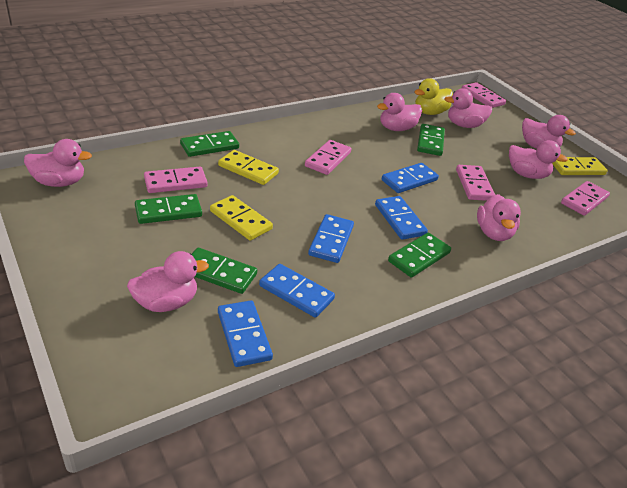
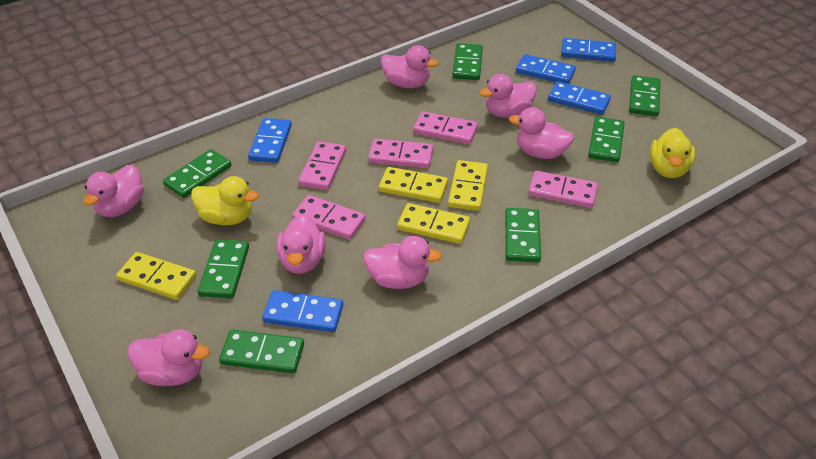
green domino: 5 -> 7
yellow domino: 3 -> 4
yellow duck: 1 -> 2

